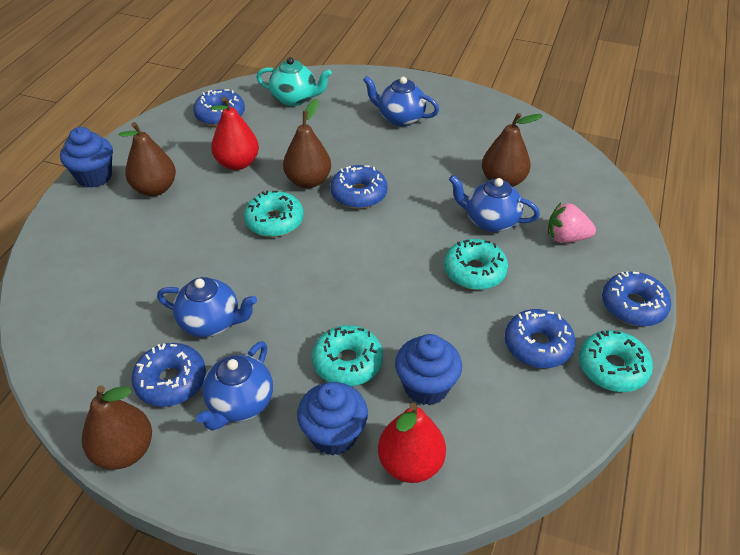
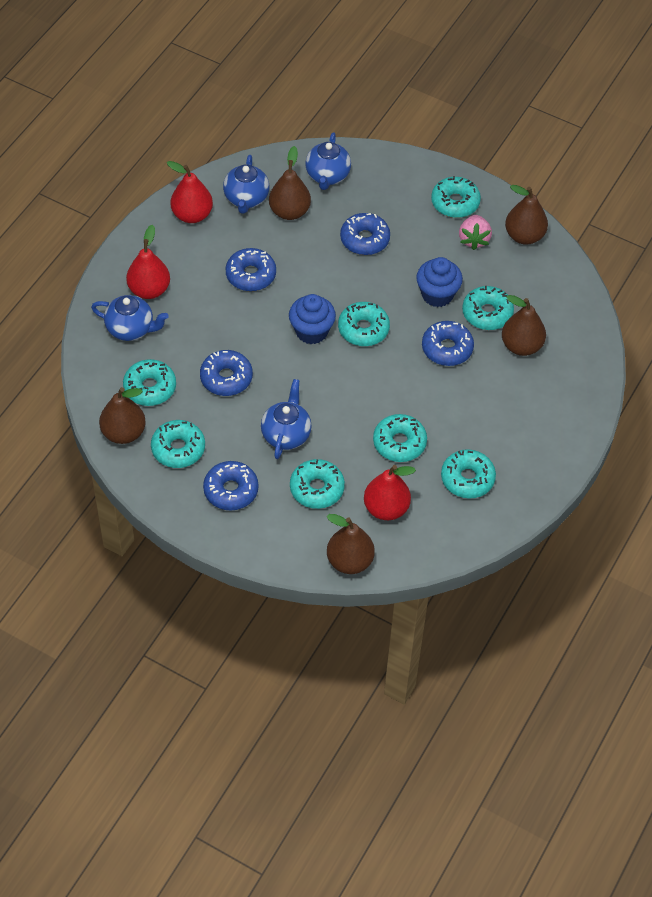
blue cupcake: 3 -> 2
brown pear: 4 -> 5
red pear: 2 -> 3
turquoise donut: 4 -> 8
turquoise teapot: 1 -> 0

